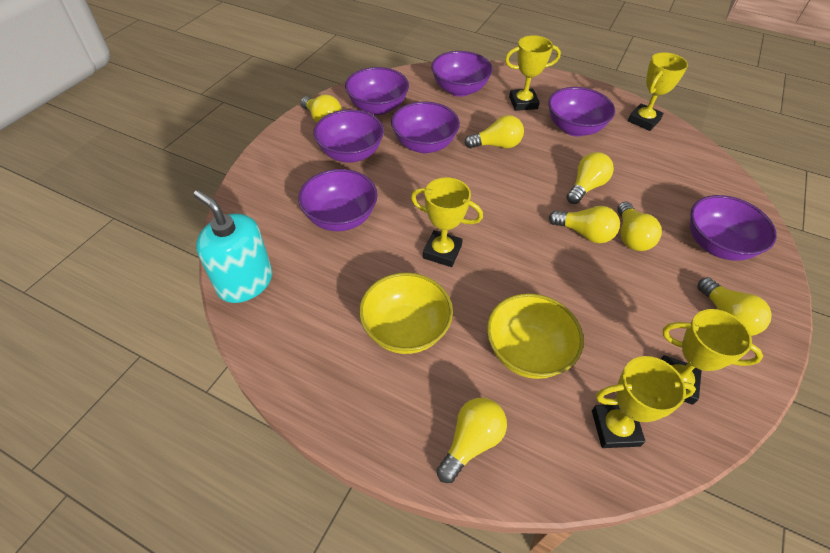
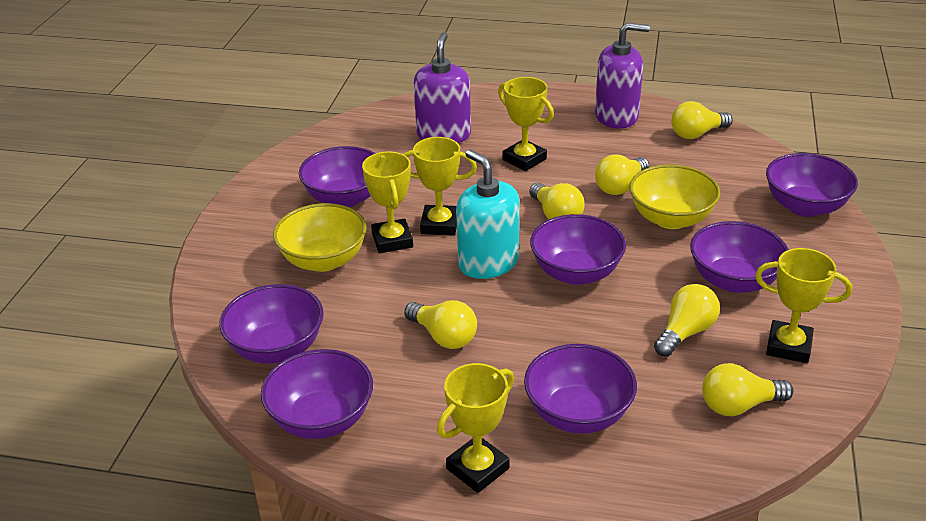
purple soap dispenser: 0 -> 2
yellow light bulb: 7 -> 6

